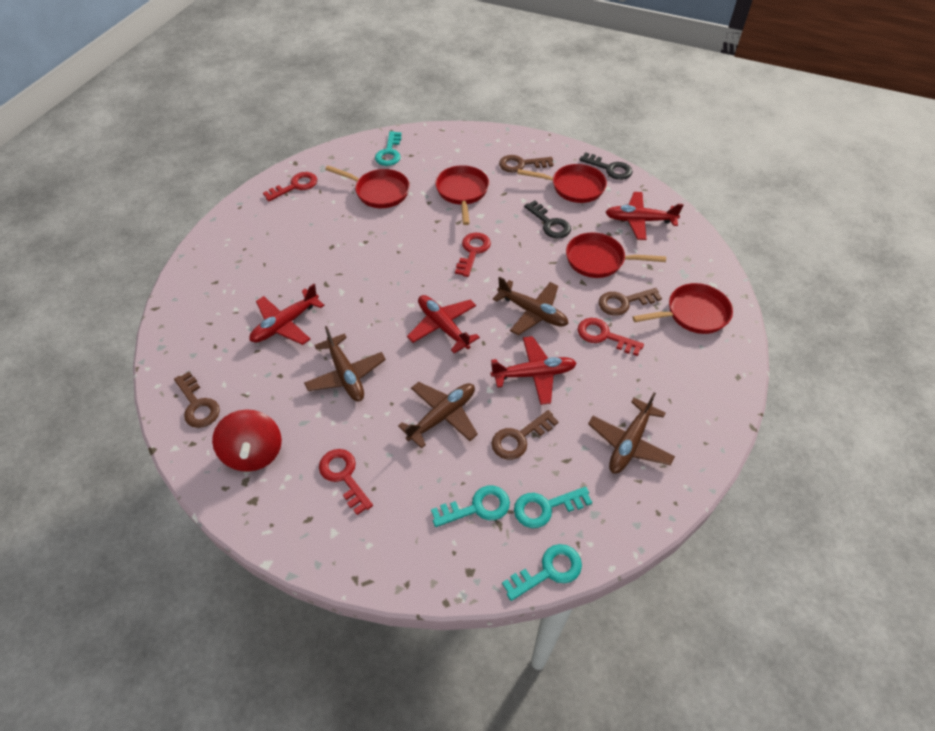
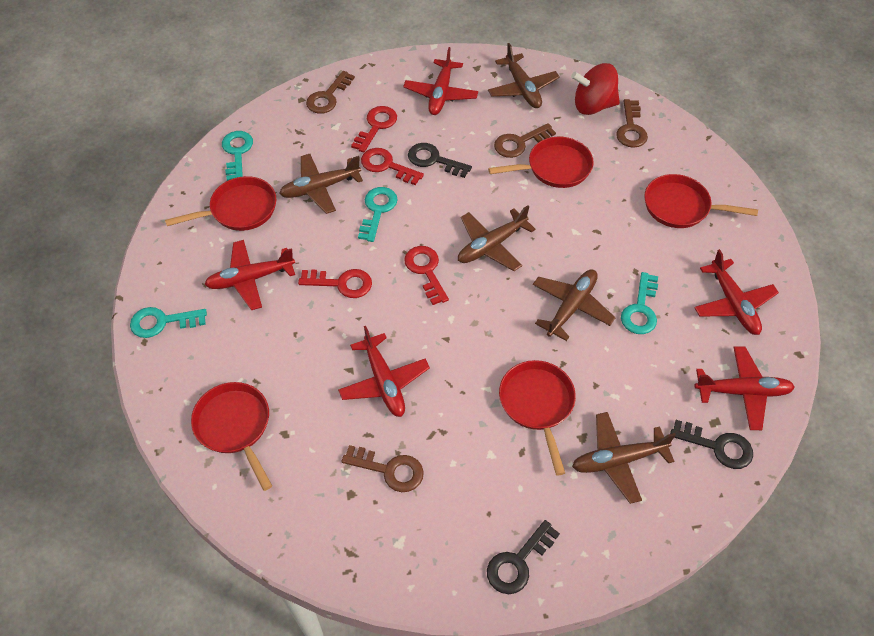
black key: 2 -> 3
brown plane: 4 -> 5
red plane: 4 -> 5

